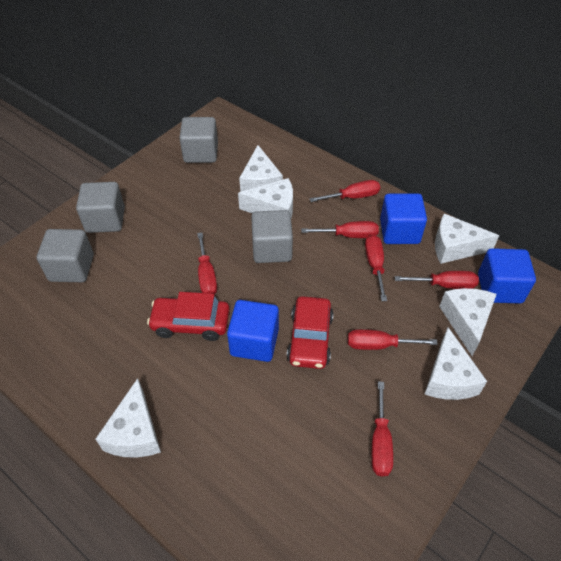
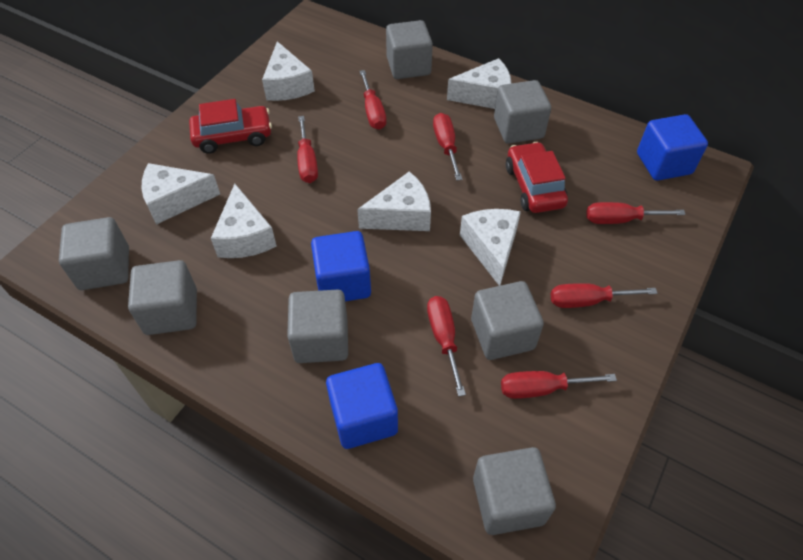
grey cube: 4 -> 7

